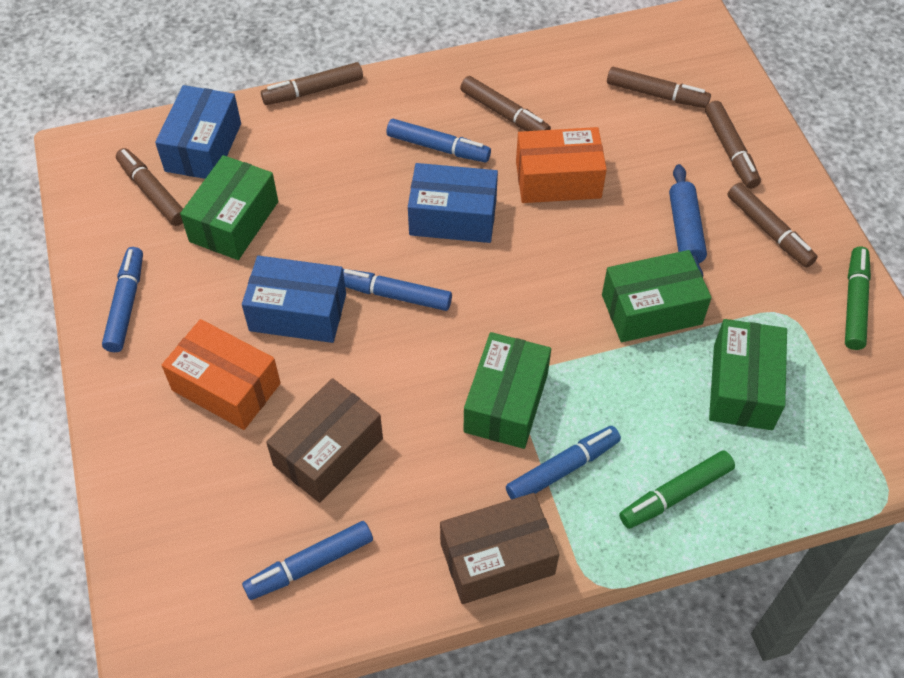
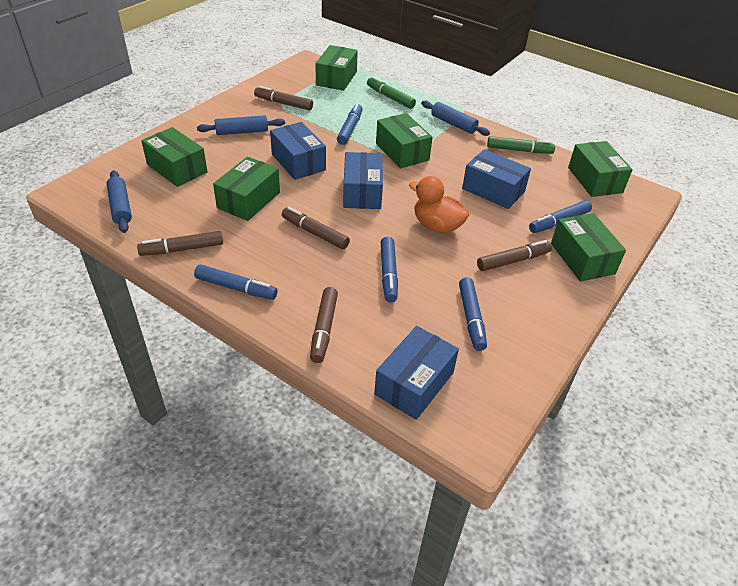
blue box: 3 -> 4
blue rolling pin: 1 -> 3
brown box: 2 -> 0
brown marker: 6 -> 5
green box: 4 -> 6
orange box: 2 -> 0
orange duck: 0 -> 1

